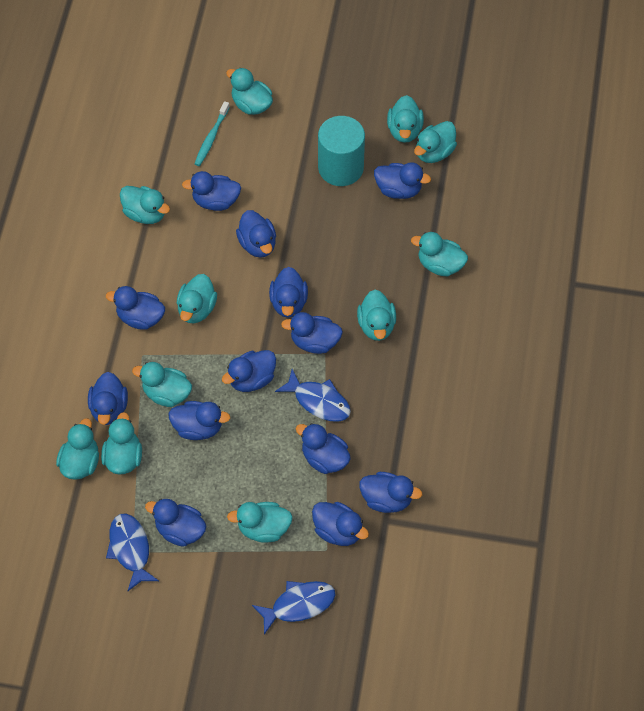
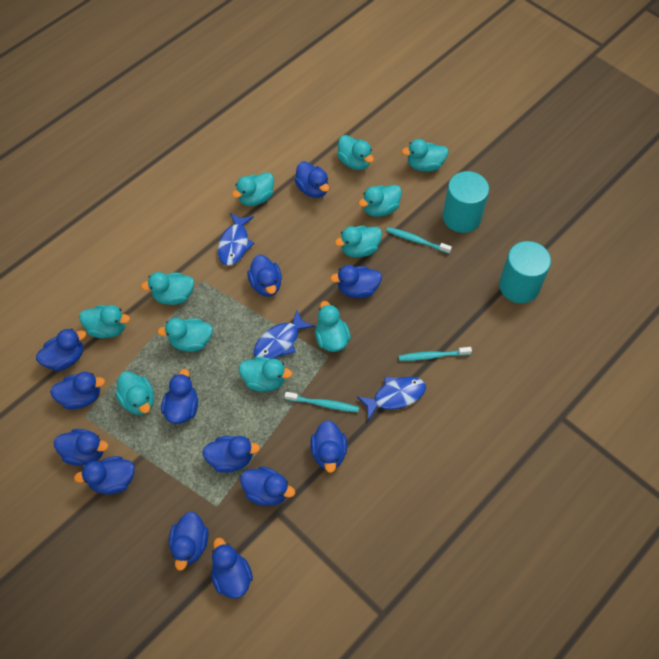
turquoise cylinder: 1 -> 2
turquoise toothbrush: 1 -> 3

